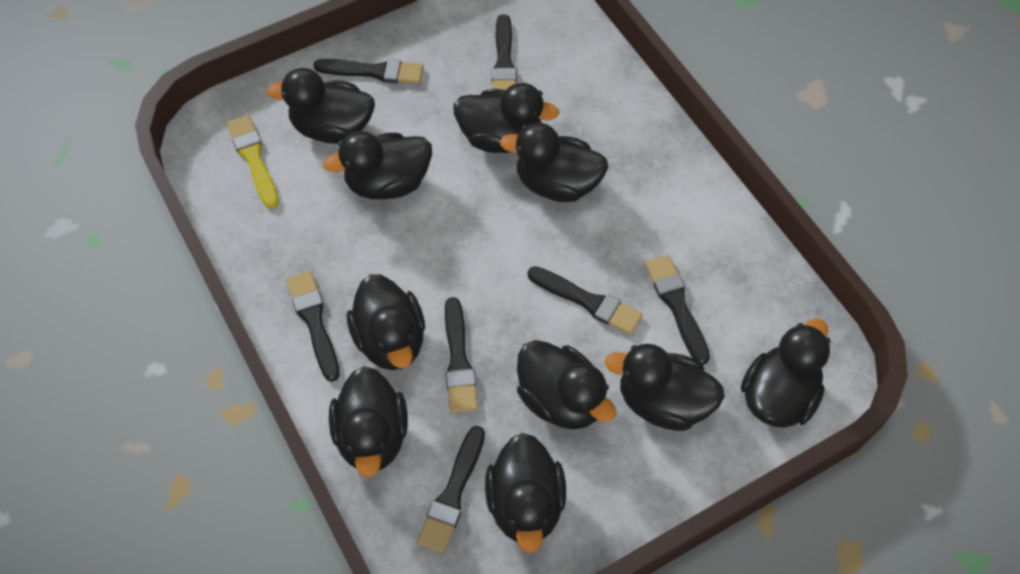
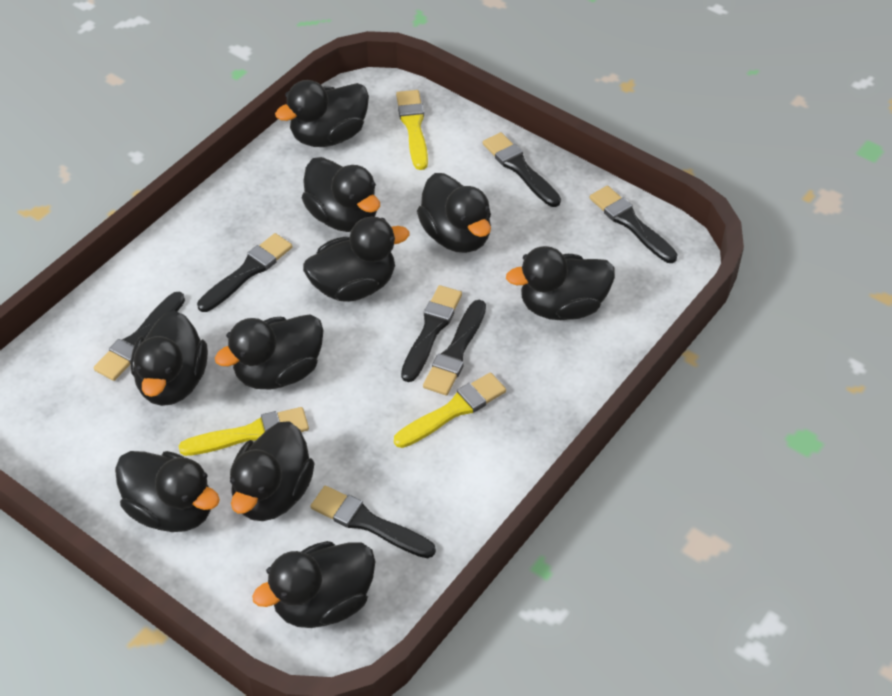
yellow brush: 1 -> 3

